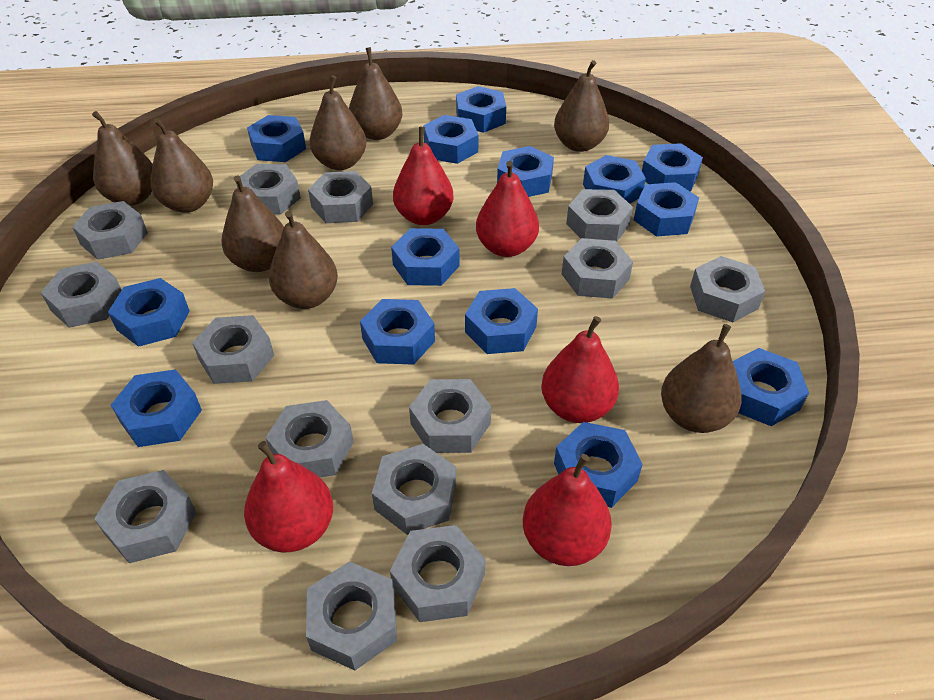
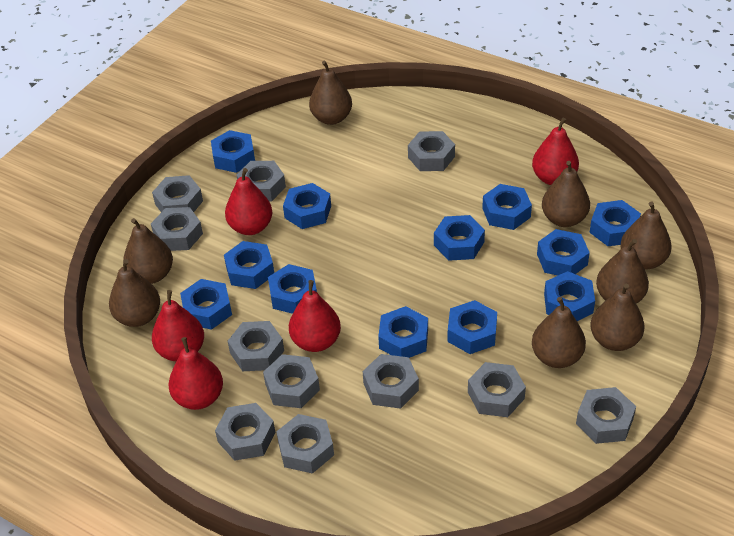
blue nut: 14 -> 12
grey nut: 14 -> 11

